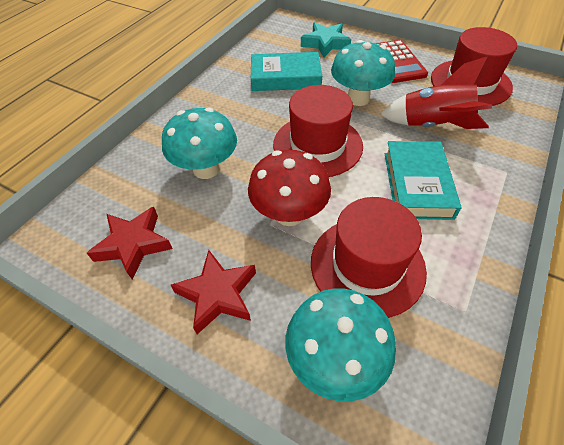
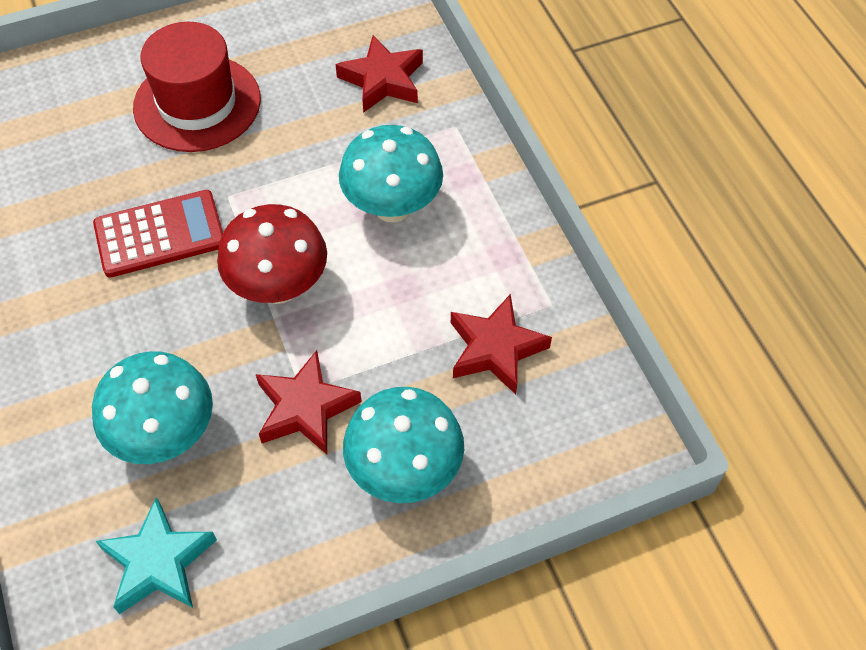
red hat: 3 -> 1
red rocket: 1 -> 0
red star: 2 -> 3
turquoise book: 2 -> 0

